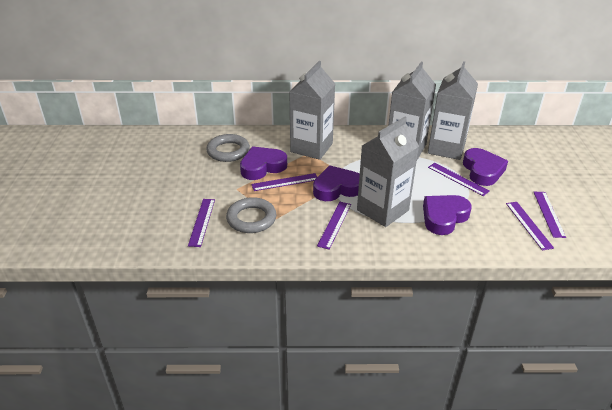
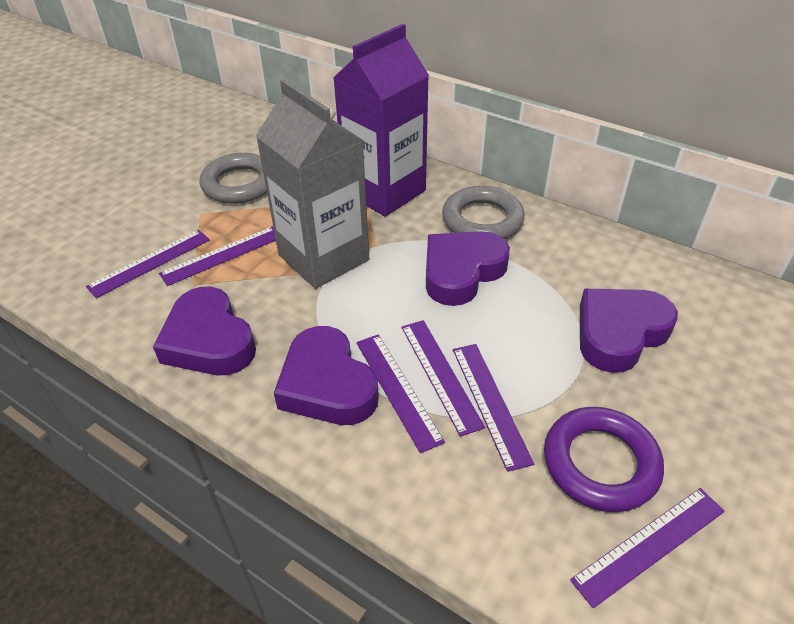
grey carton: 4 -> 1
purple carton: 0 -> 1
purple ring: 0 -> 1

